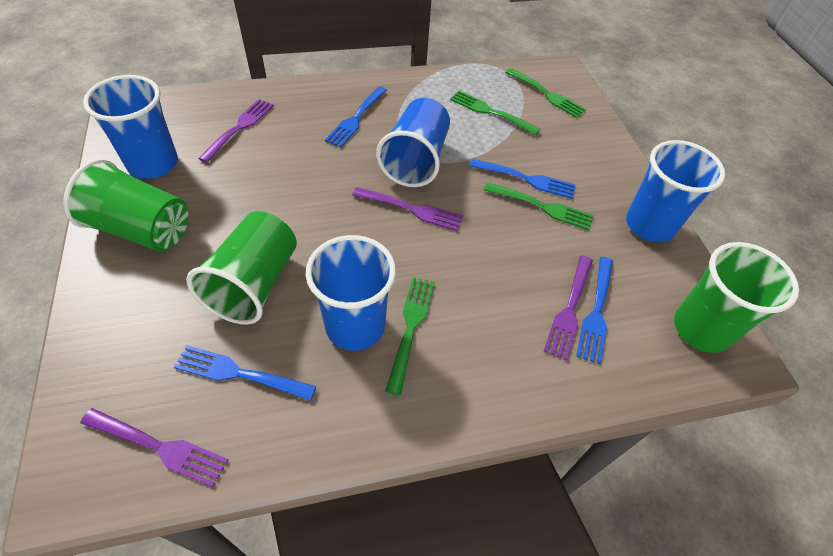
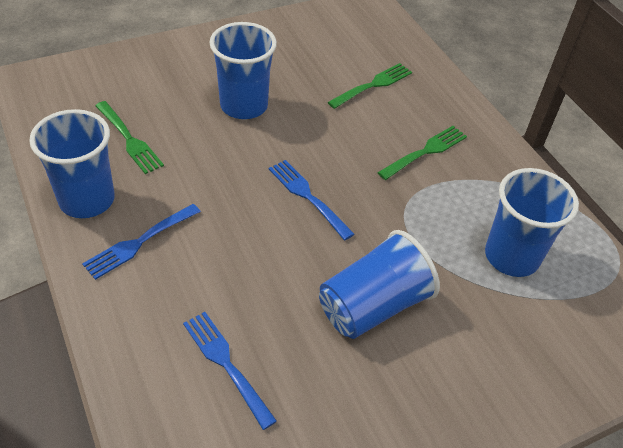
blue fork: 4 -> 3
green cup: 3 -> 0
green fork: 4 -> 3
purple fork: 4 -> 0

